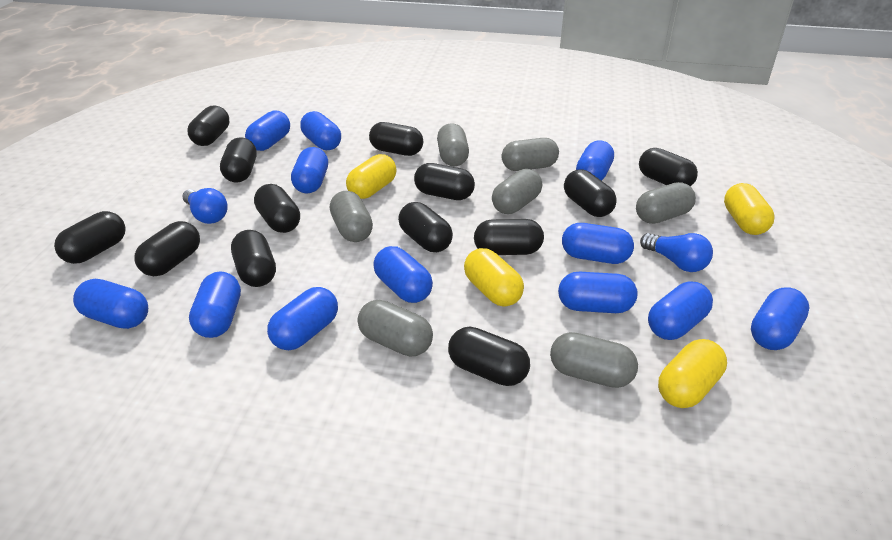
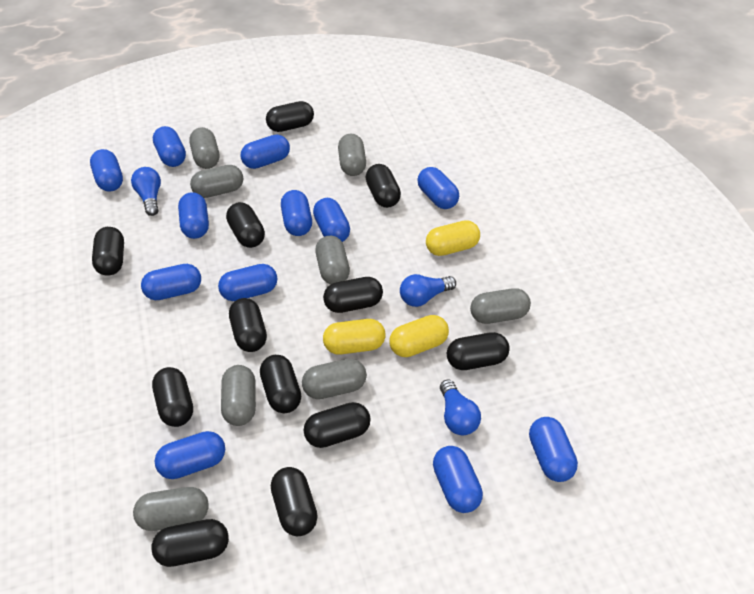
black capsule: 13 -> 12
blue light bulb: 2 -> 3
grey capsule: 7 -> 8
yellow capsule: 4 -> 3

